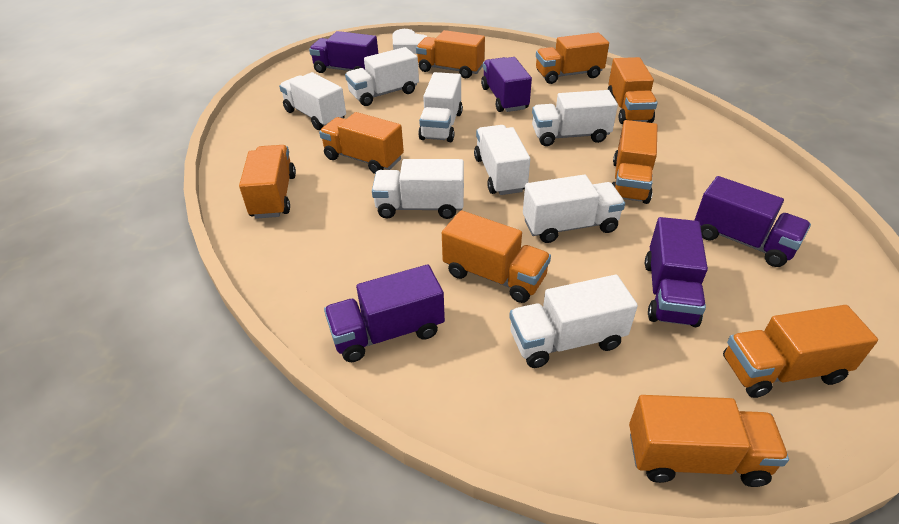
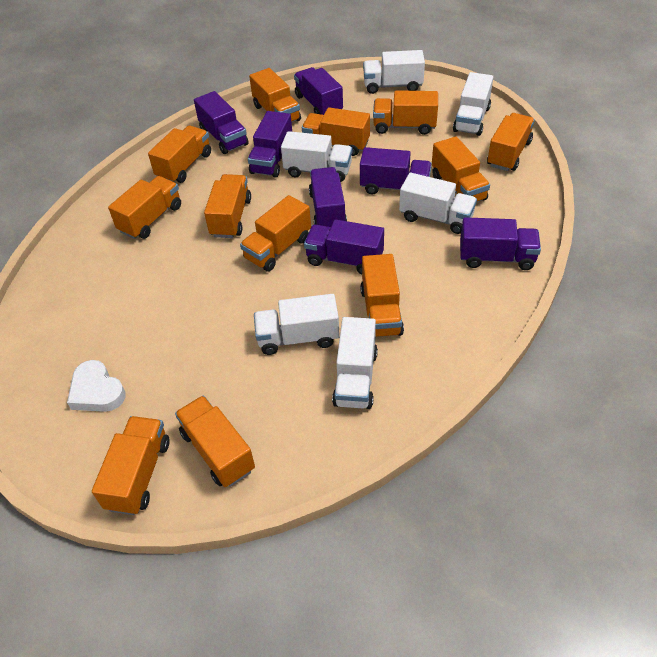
orange truck: 9 -> 12
purple truck: 5 -> 7
white truck: 8 -> 6

